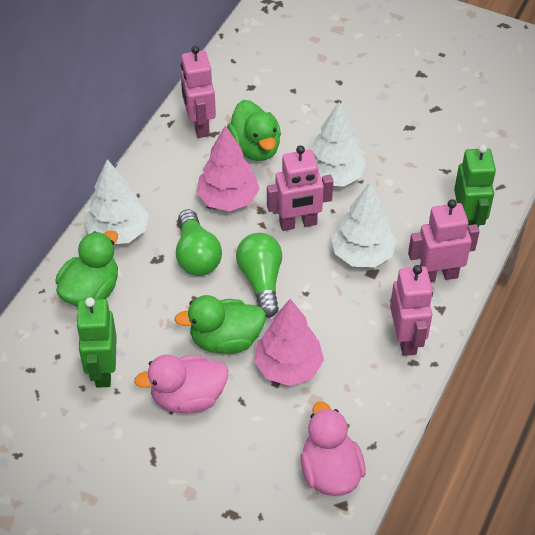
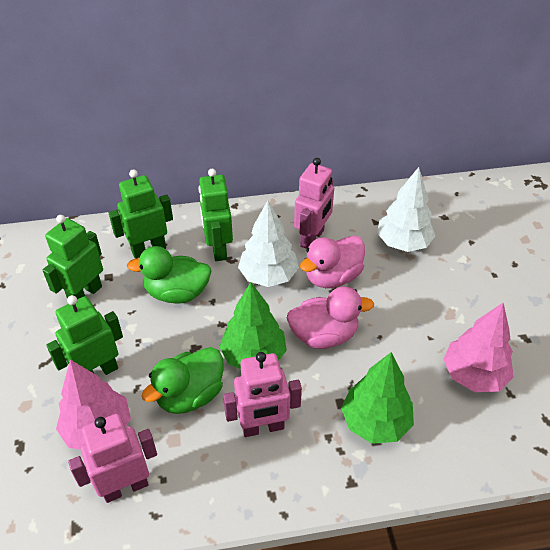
green duck: 3 -> 2
green light bulb: 2 -> 0
green robot: 2 -> 4
green tree: 0 -> 2
pink robot: 4 -> 3
white tree: 3 -> 2

